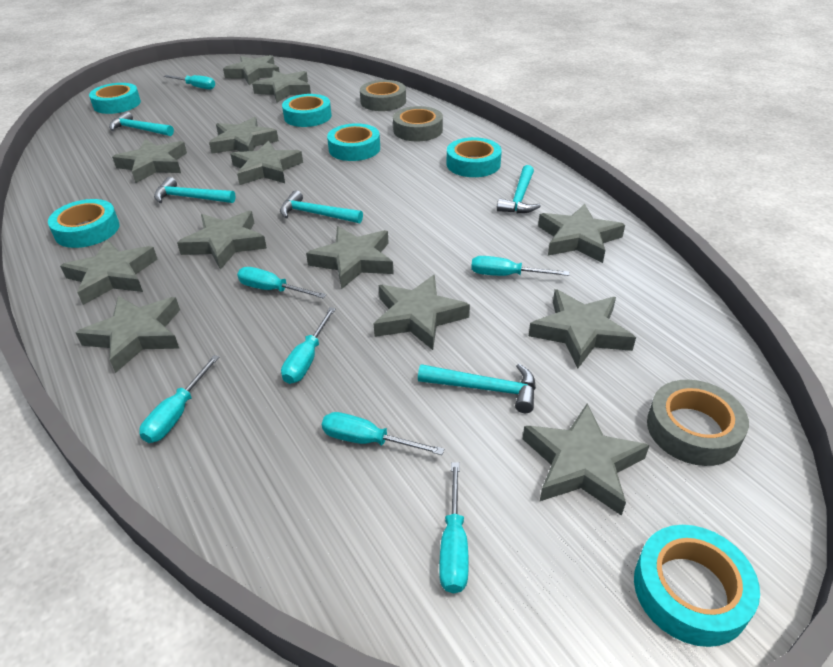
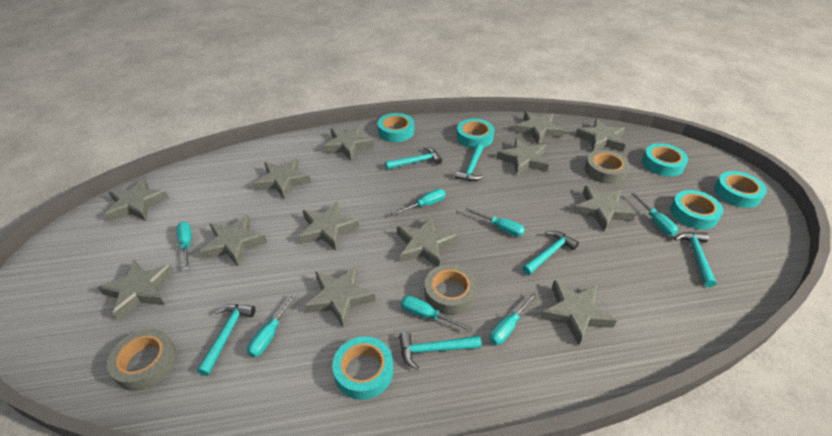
turquoise hammer: 5 -> 6

